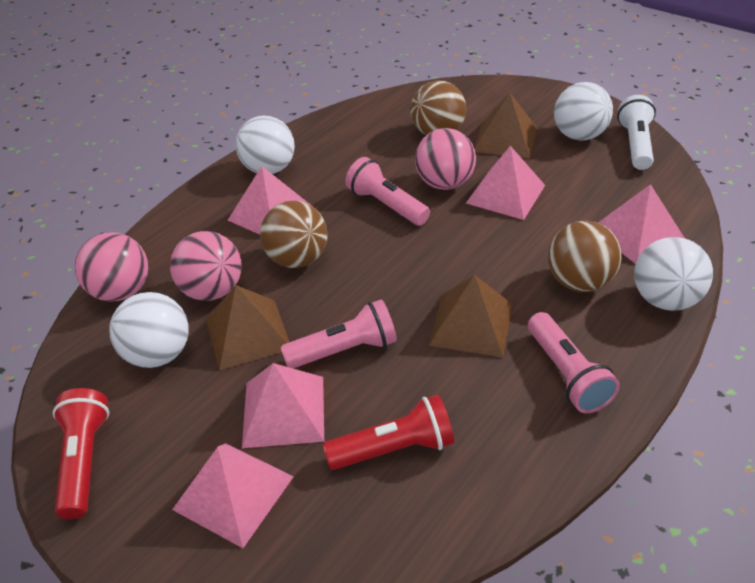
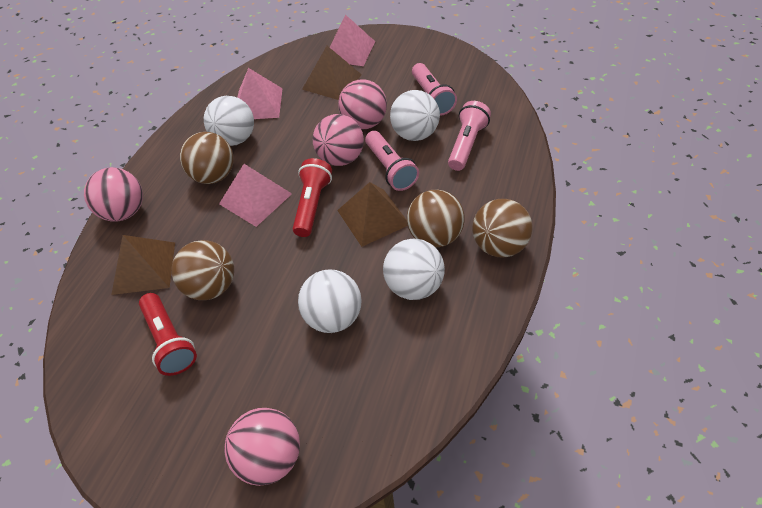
brown ball: 3 -> 4
pink ball: 3 -> 4
pink pyramid: 5 -> 3
white flashlight: 1 -> 0

